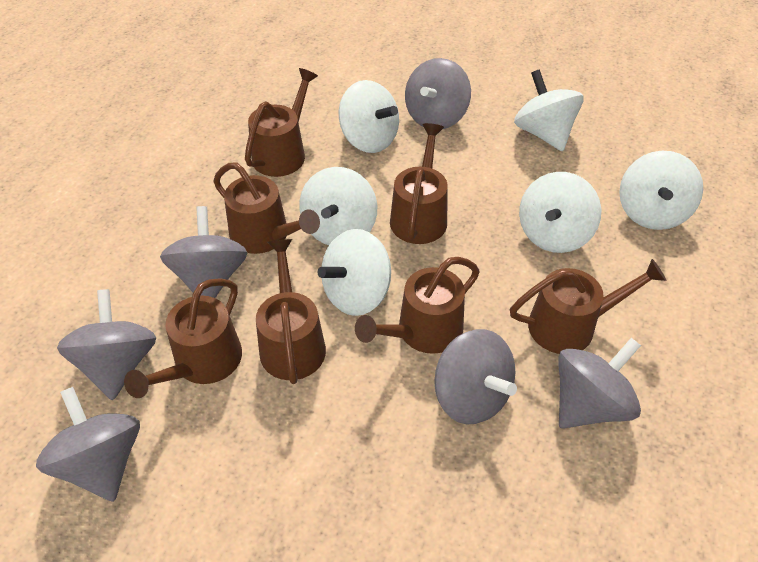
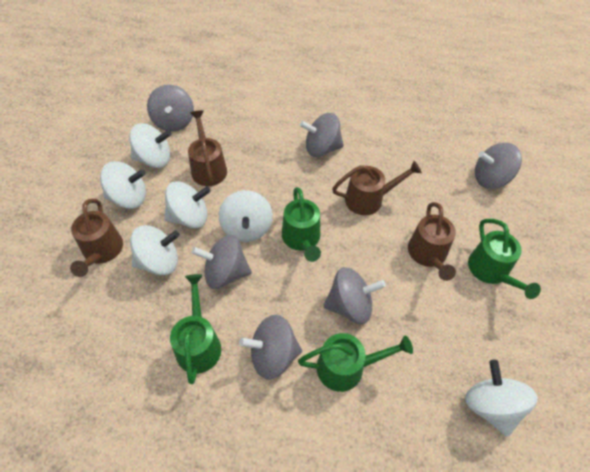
brown watering can: 7 -> 4
green watering can: 0 -> 4

